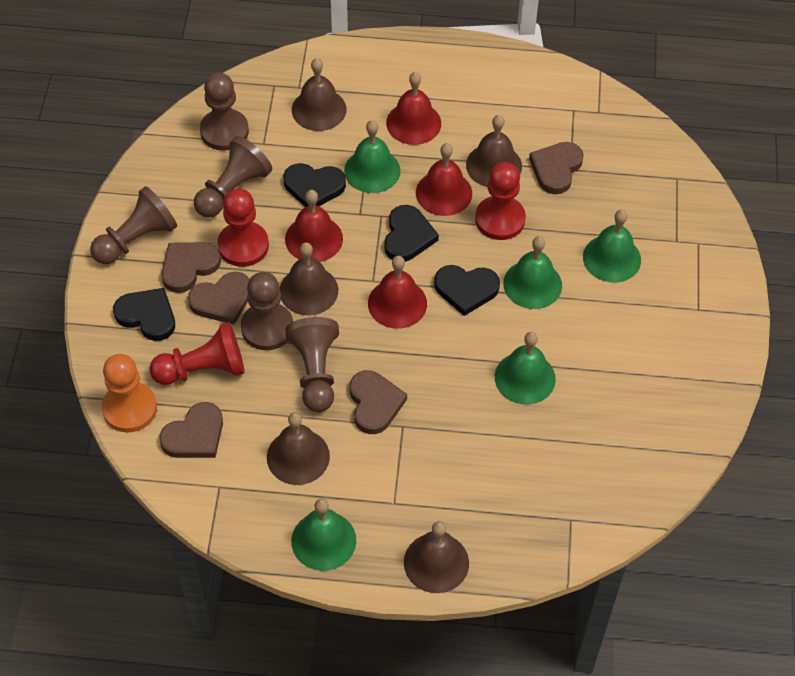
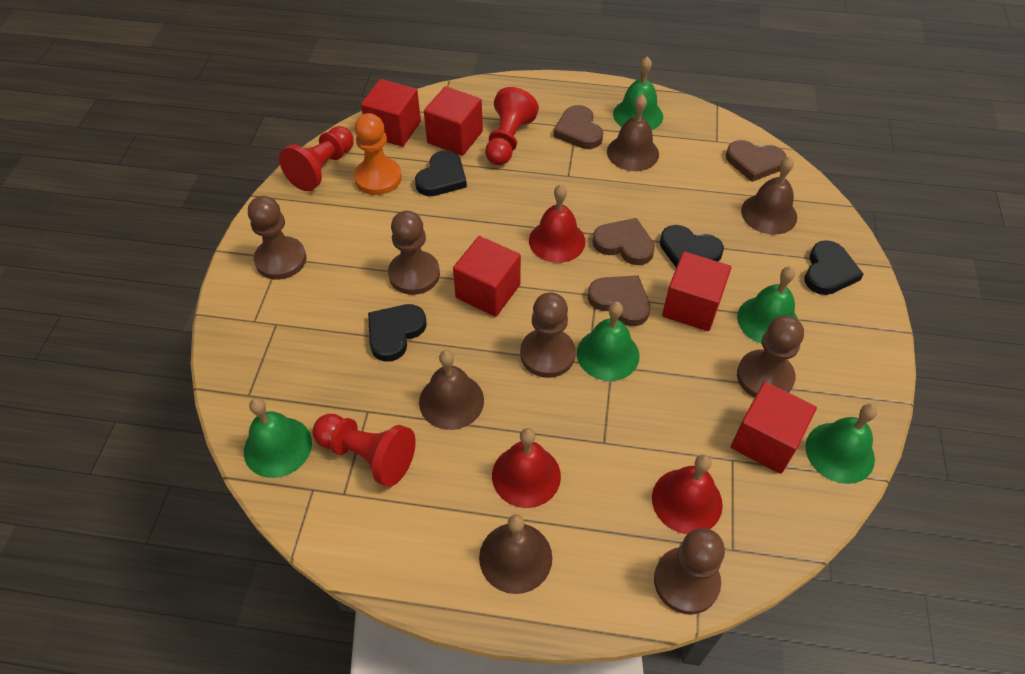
brown bell: 5 -> 4
brown heart: 5 -> 4
red bell: 4 -> 3
red cube: 0 -> 5

